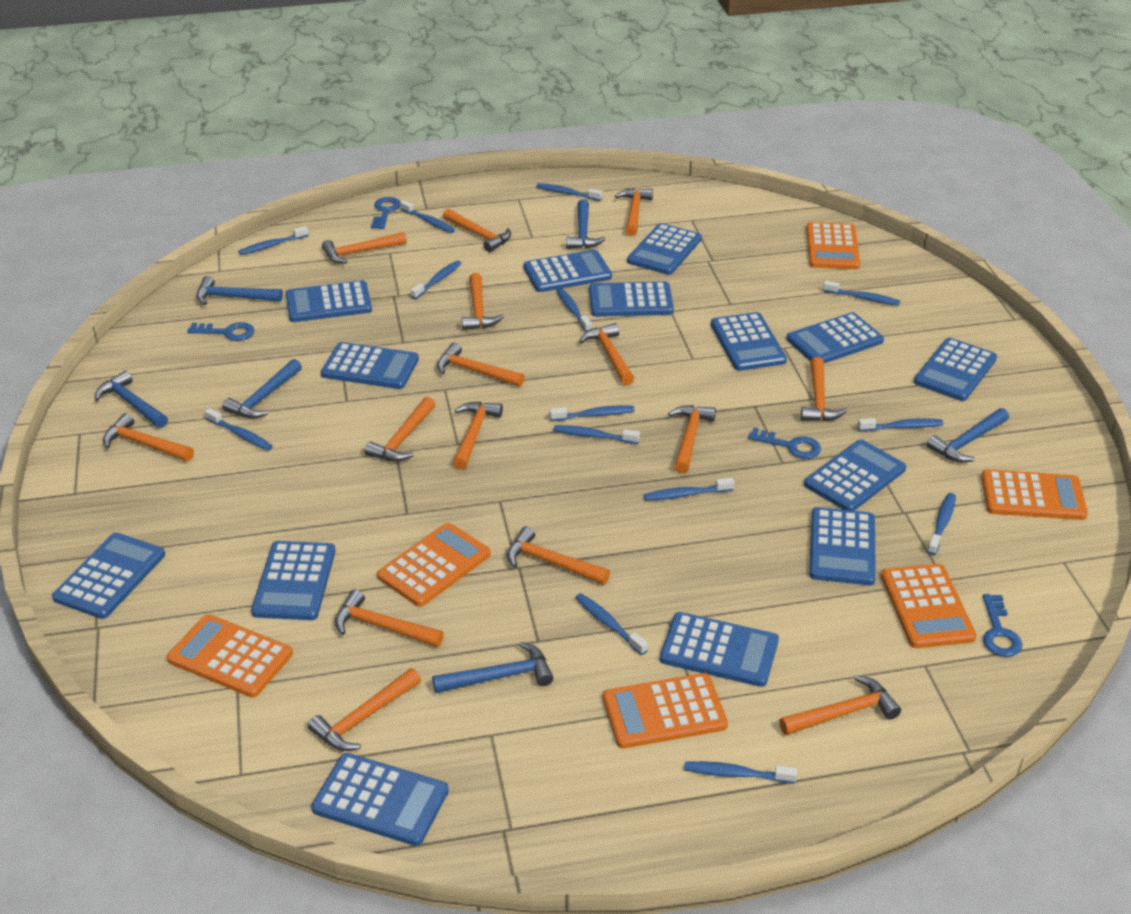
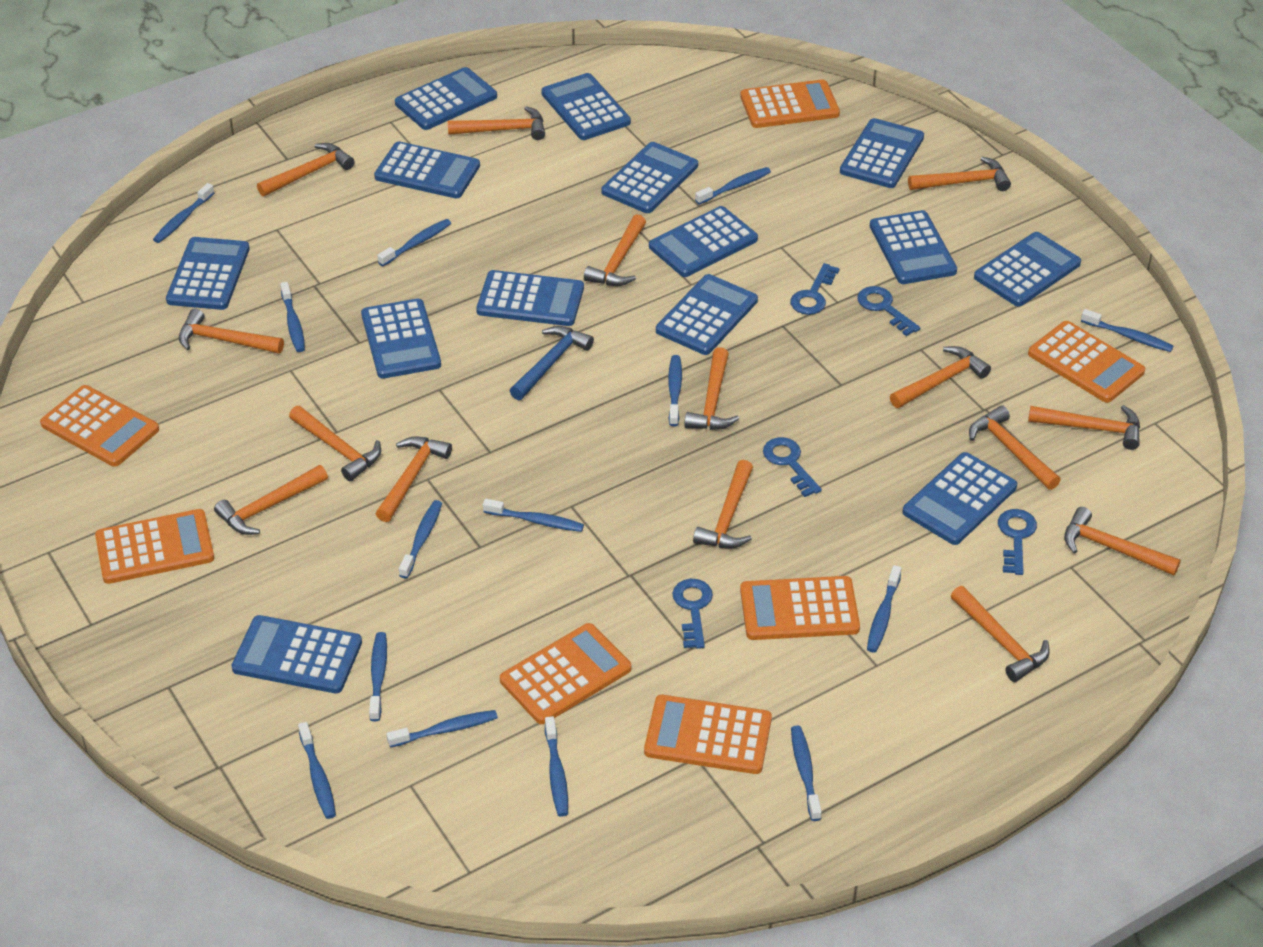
blue hammer: 6 -> 1
blue key: 4 -> 5
orange calculator: 6 -> 7

